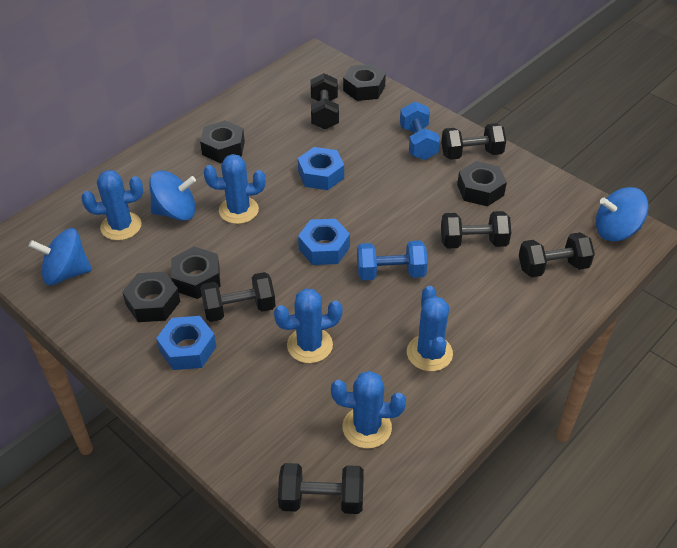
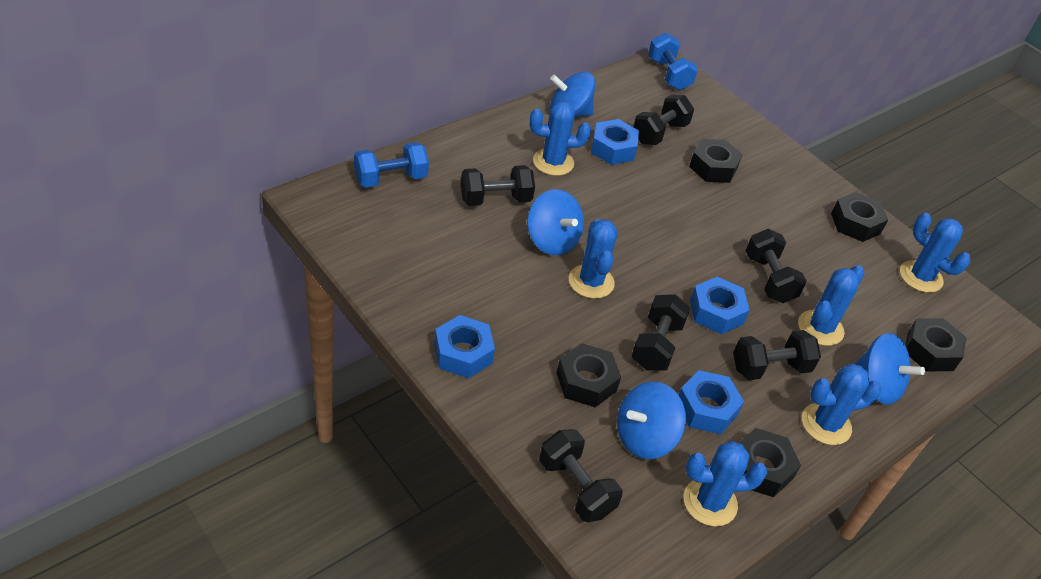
blue cactus: 5 -> 6
blue nut: 3 -> 4
blue spinning top: 3 -> 4

